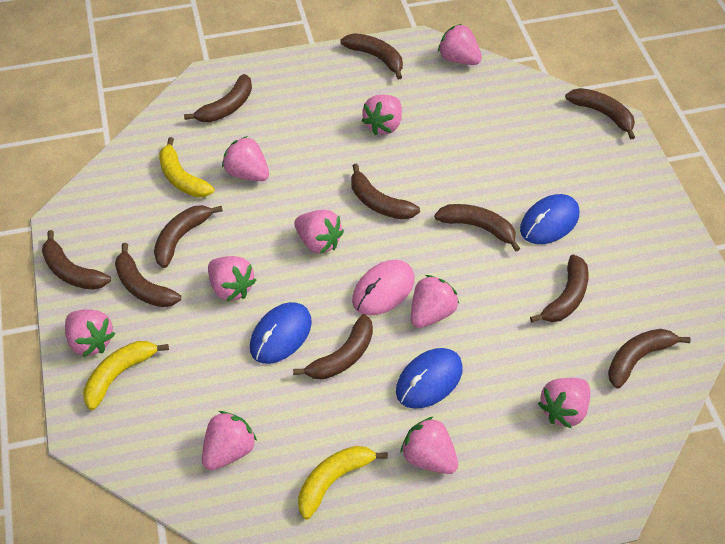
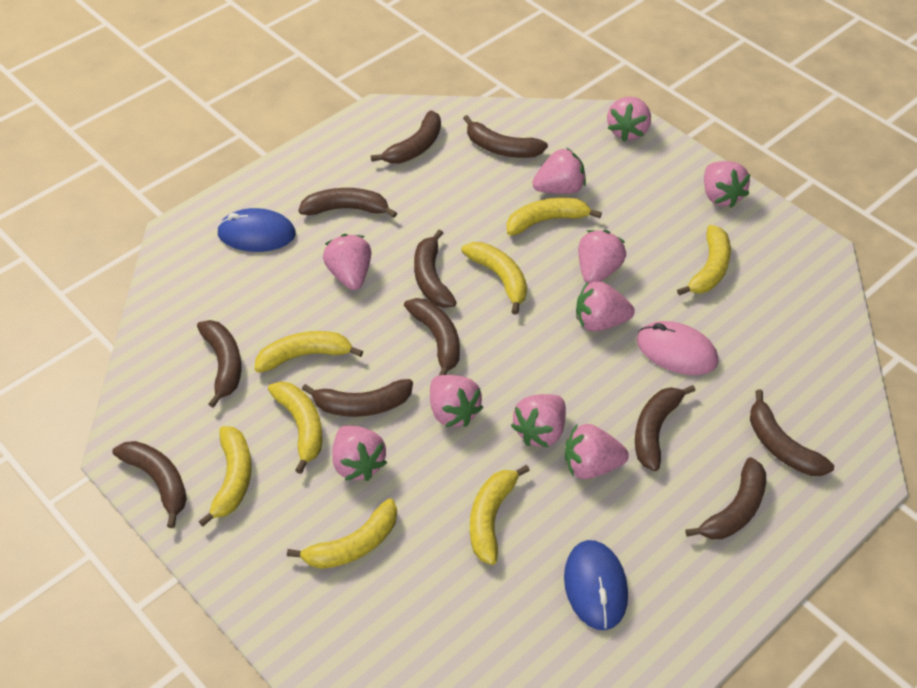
blue mouse: 3 -> 2
yellow banana: 3 -> 8

